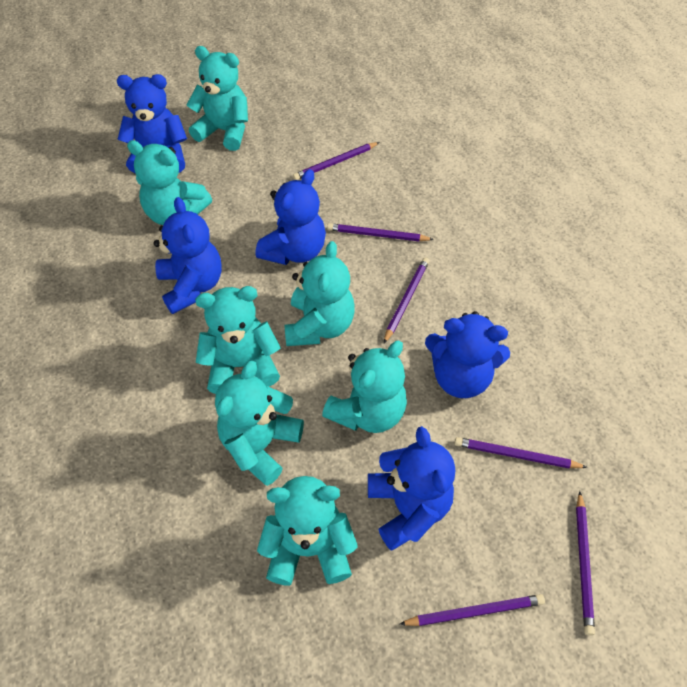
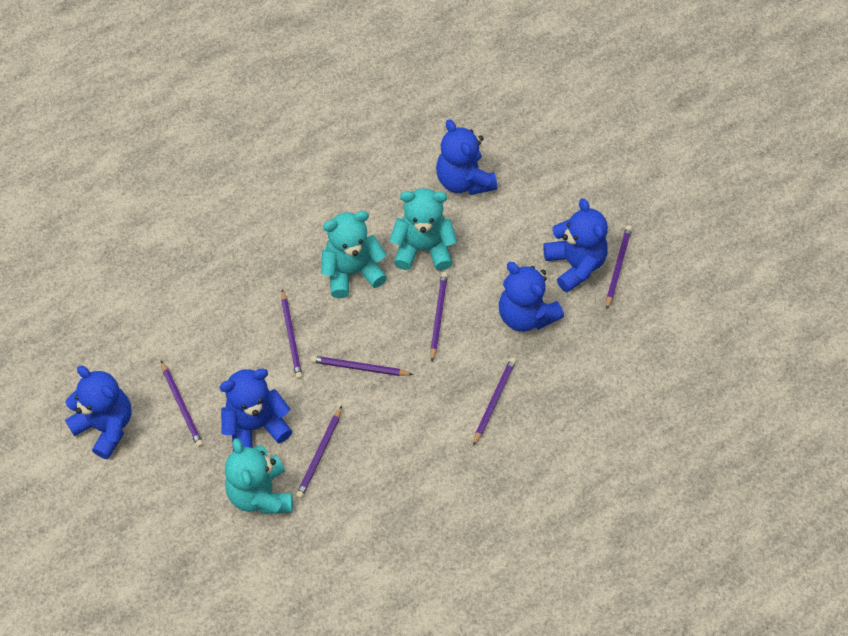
purple pencil: 6 -> 7
turquoise teddy bear: 7 -> 3

